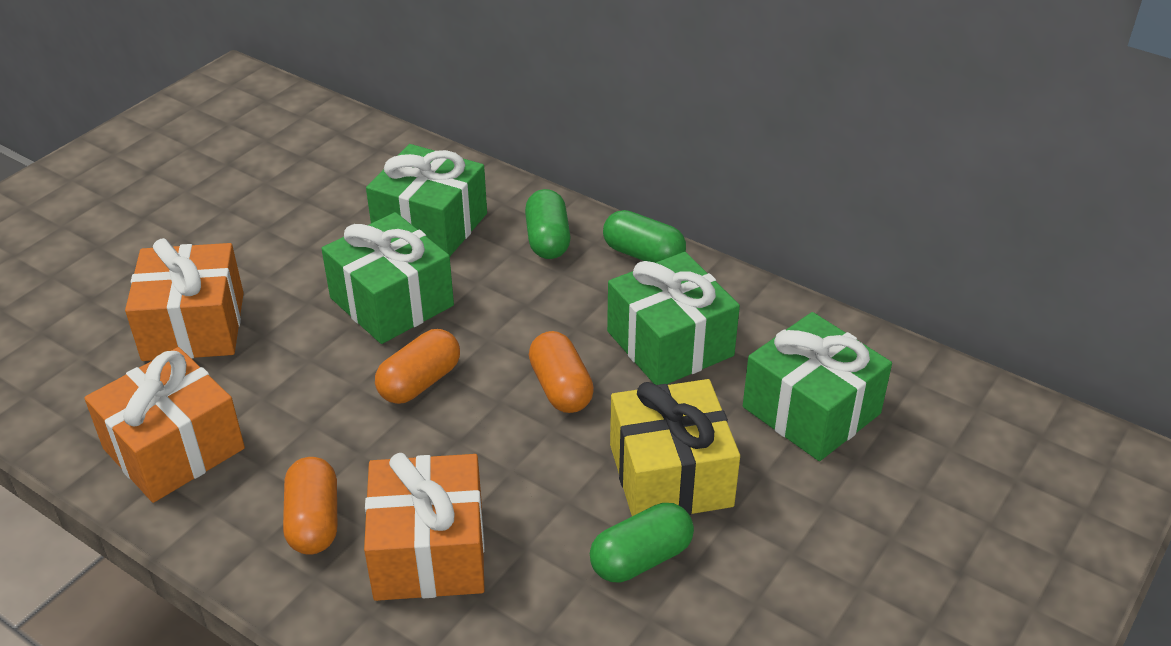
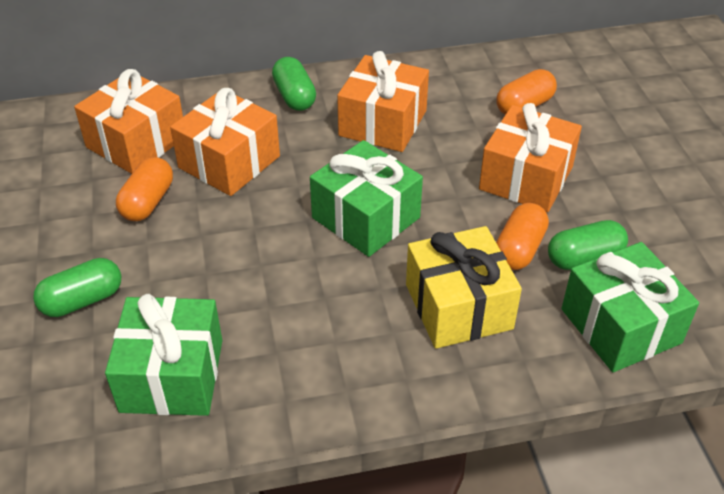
green gift: 4 -> 3
orange gift: 3 -> 4

